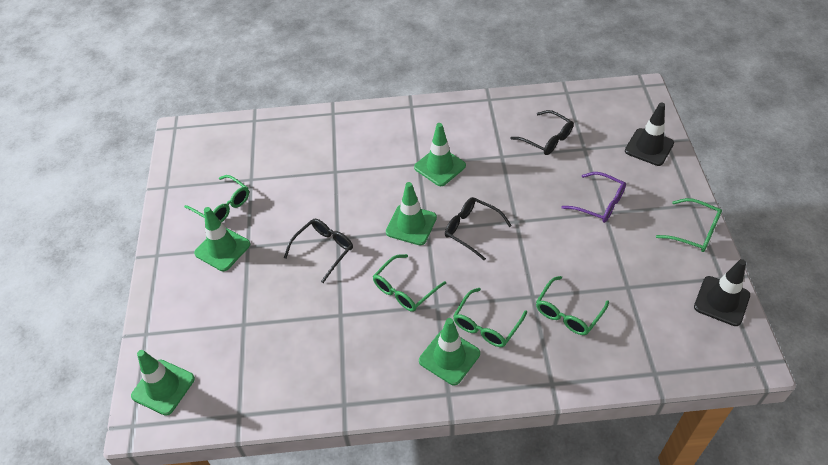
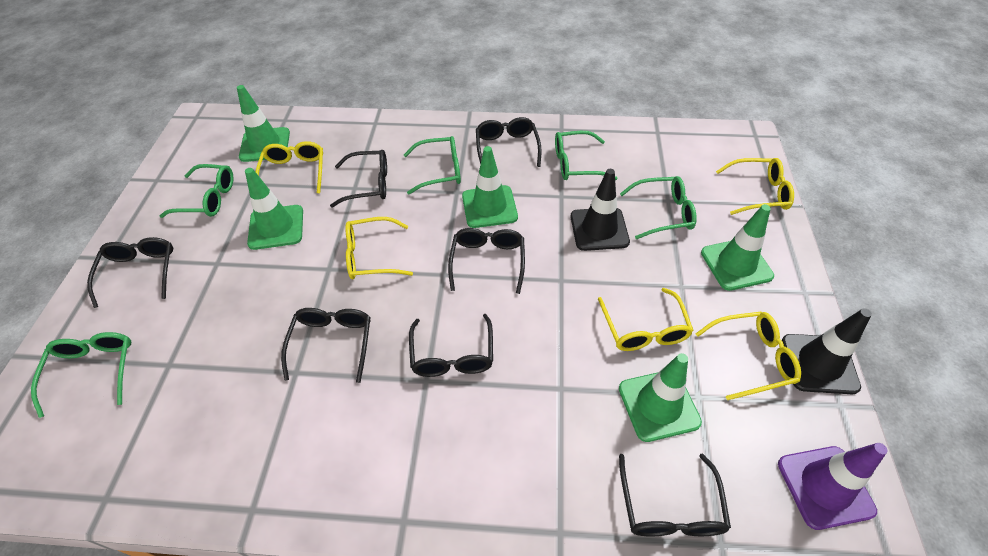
black glasses: 3 -> 7
purple glasses: 1 -> 0
purple traffic cone: 0 -> 1
yellow glasses: 0 -> 5

